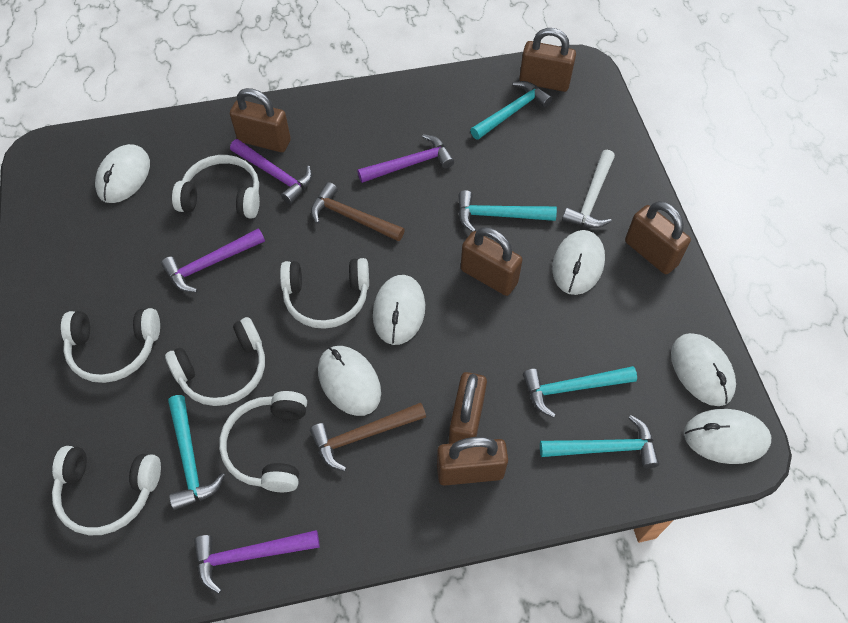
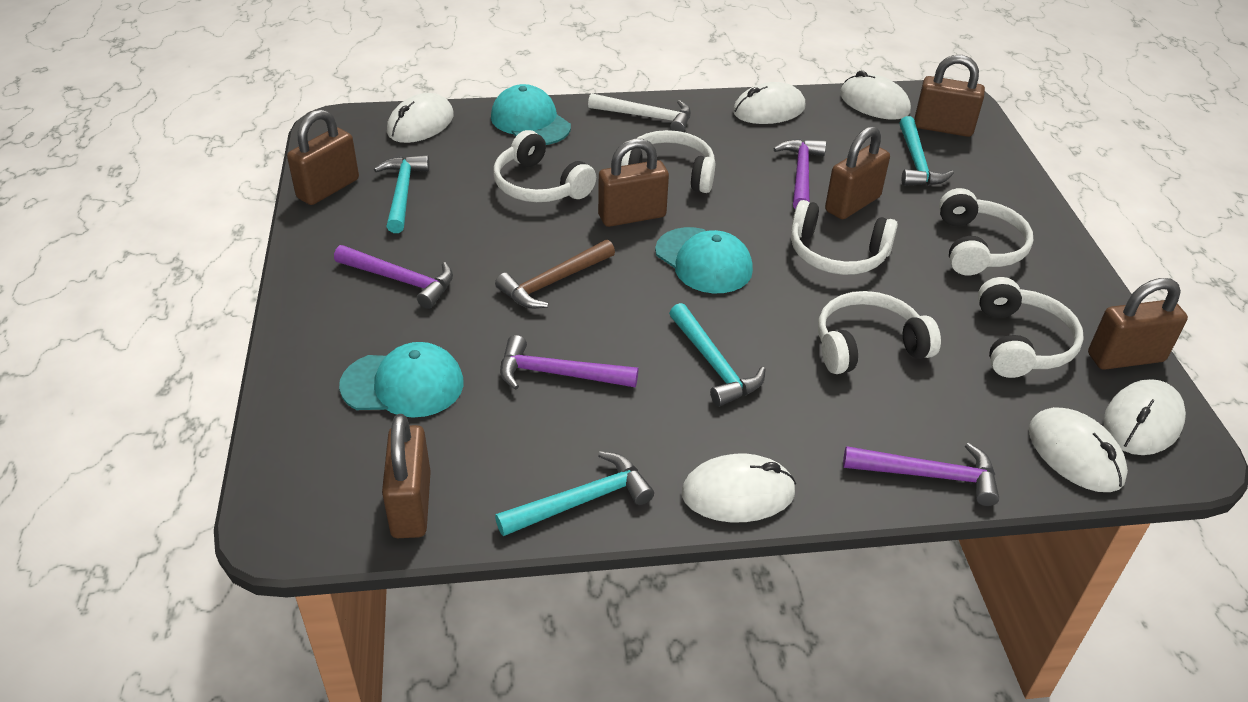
brown hammer: 2 -> 1
turquoise cap: 0 -> 3
turquoise hammer: 5 -> 4

